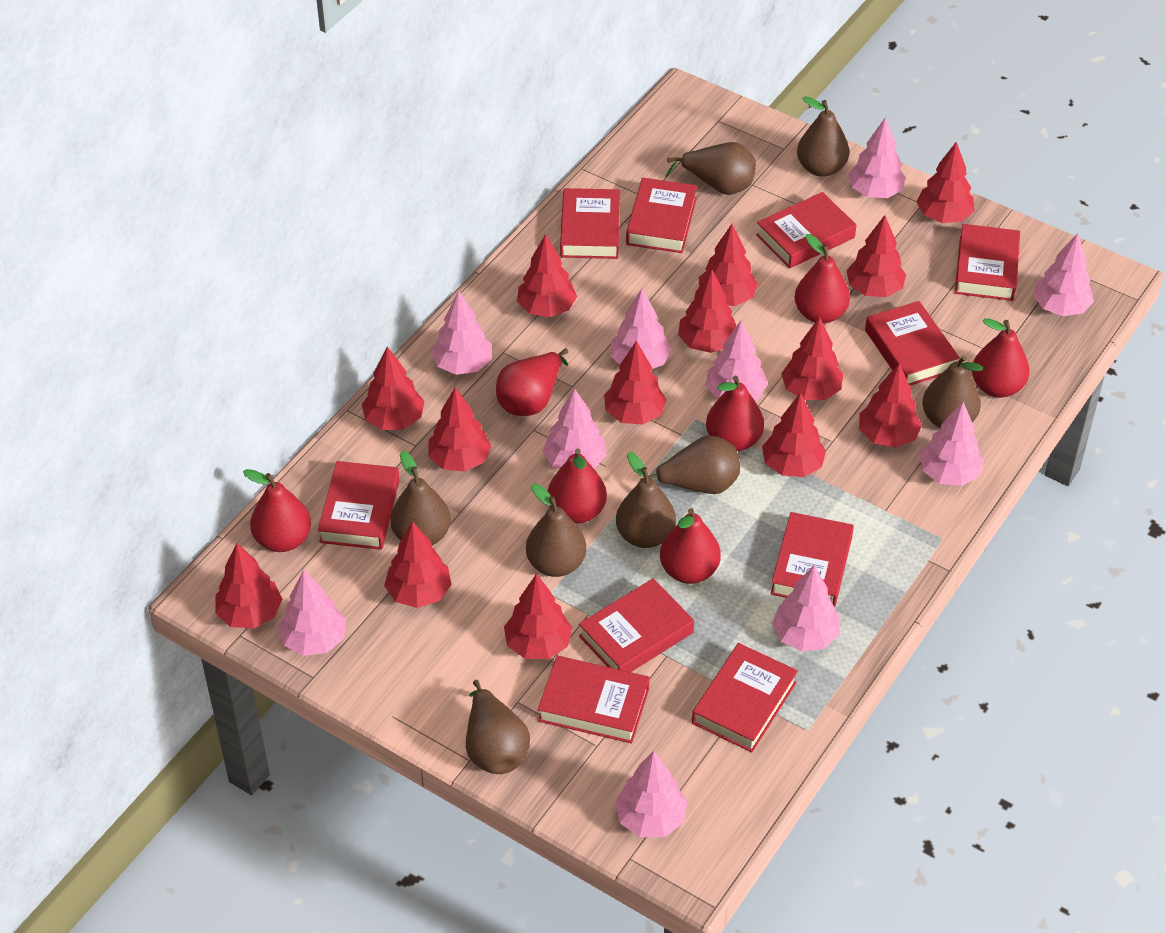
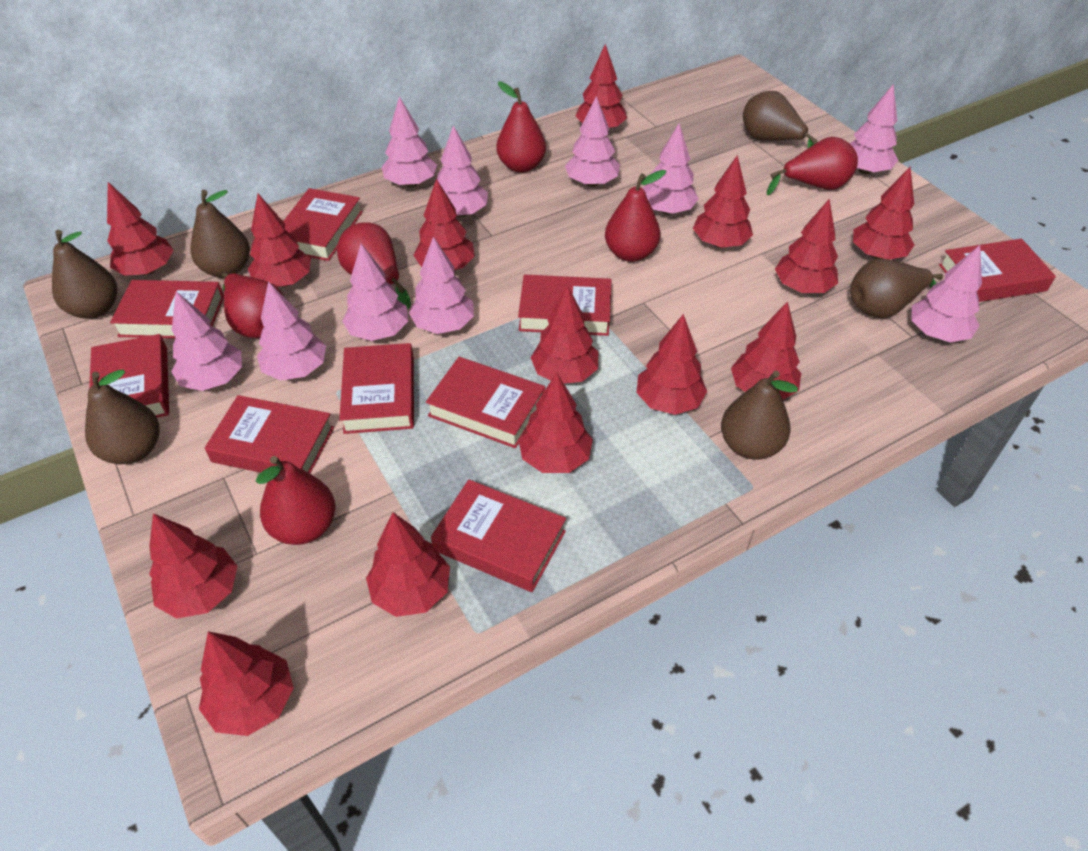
brown pear: 8 -> 6
red book: 10 -> 9
red pear: 7 -> 6

